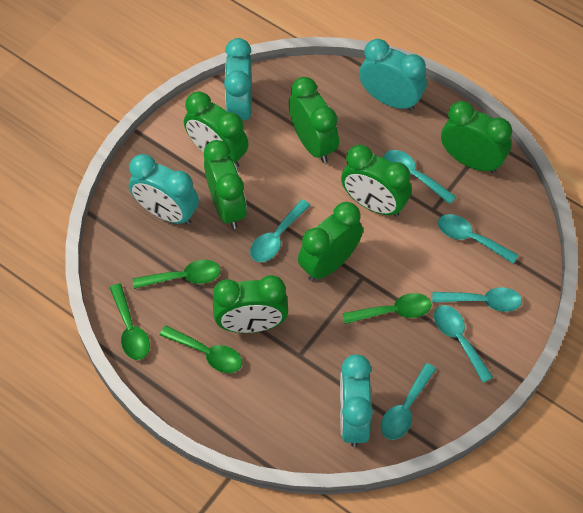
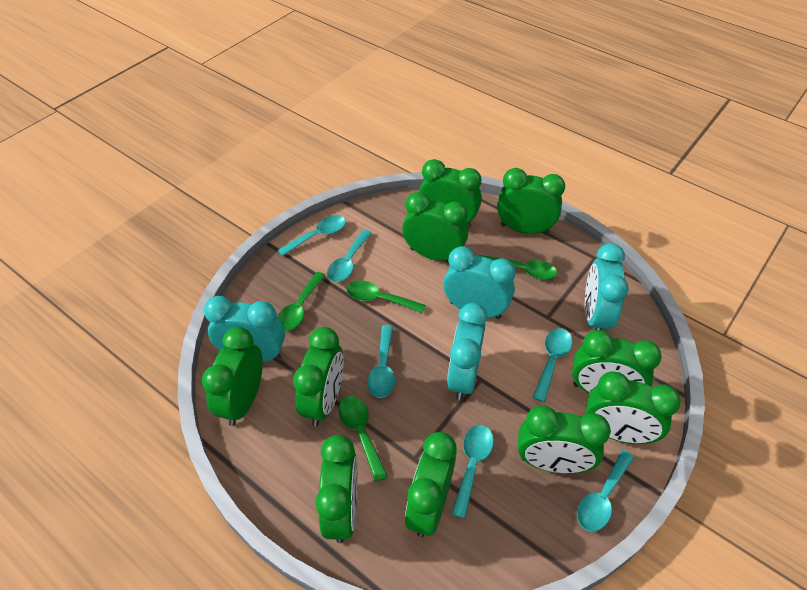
green clock: 7 -> 10

